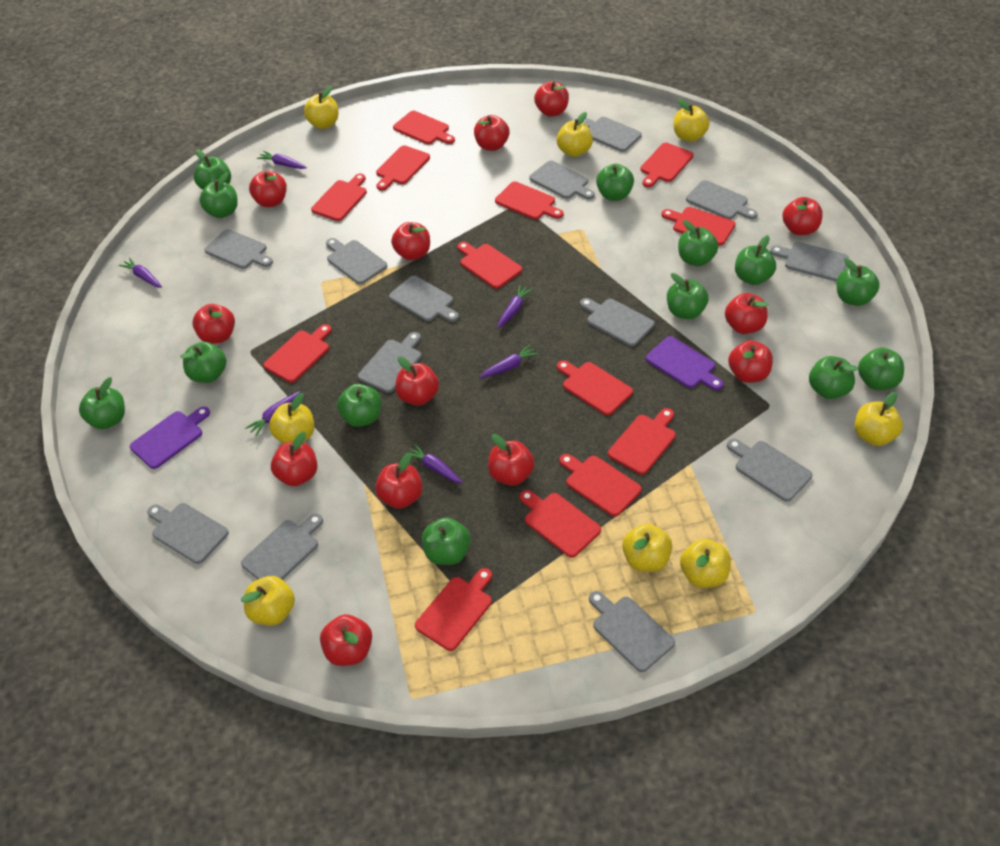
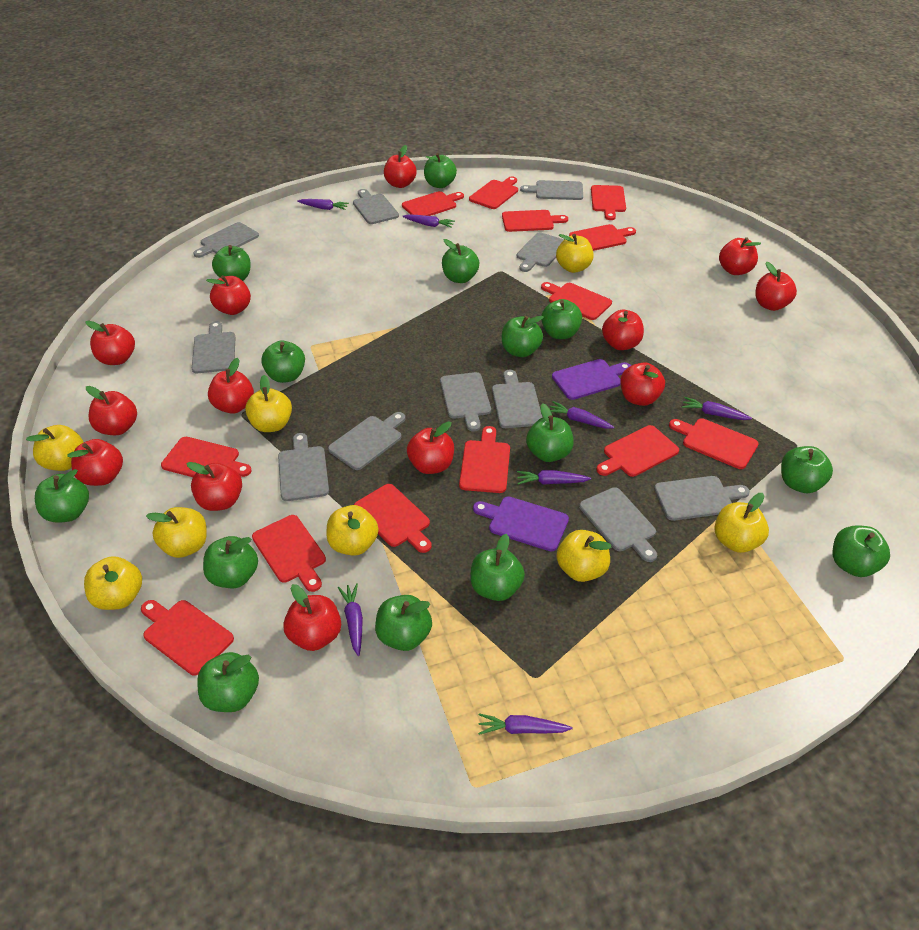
green apple: 13 -> 14
grey cutting board: 13 -> 11
purple carrot: 6 -> 7

